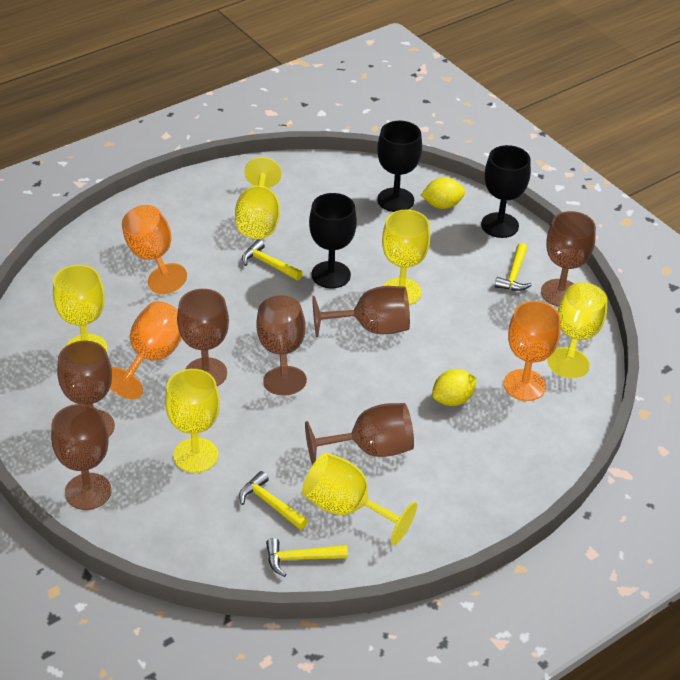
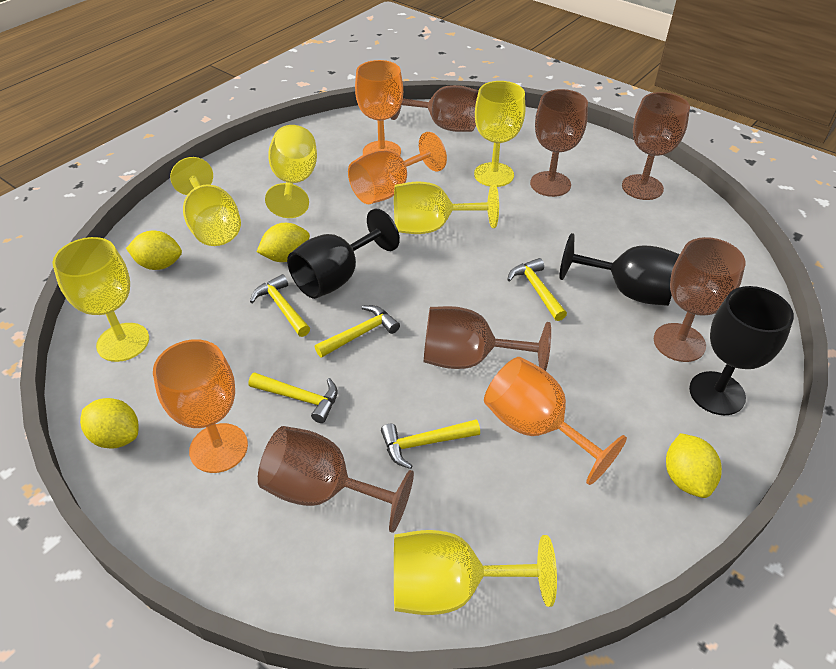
brown goblet: 7 -> 6
orange goblet: 3 -> 4
yellow hammer: 4 -> 5
yellow lemon: 2 -> 4

